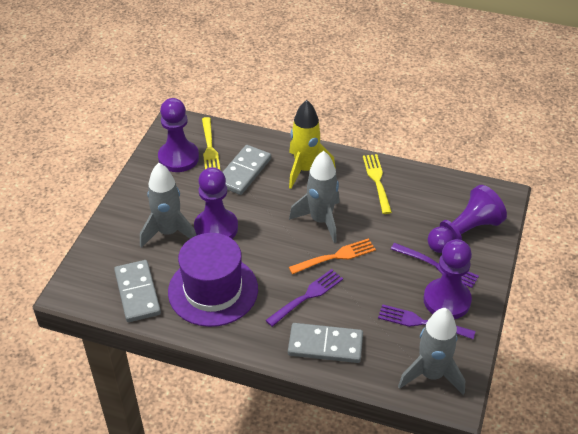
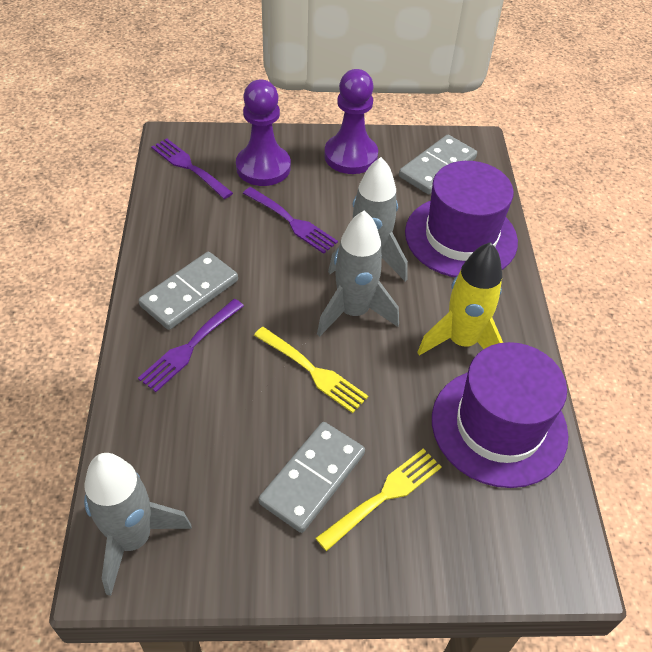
orange fork: 1 -> 0
purple hat: 1 -> 2
purple pawn: 4 -> 2

